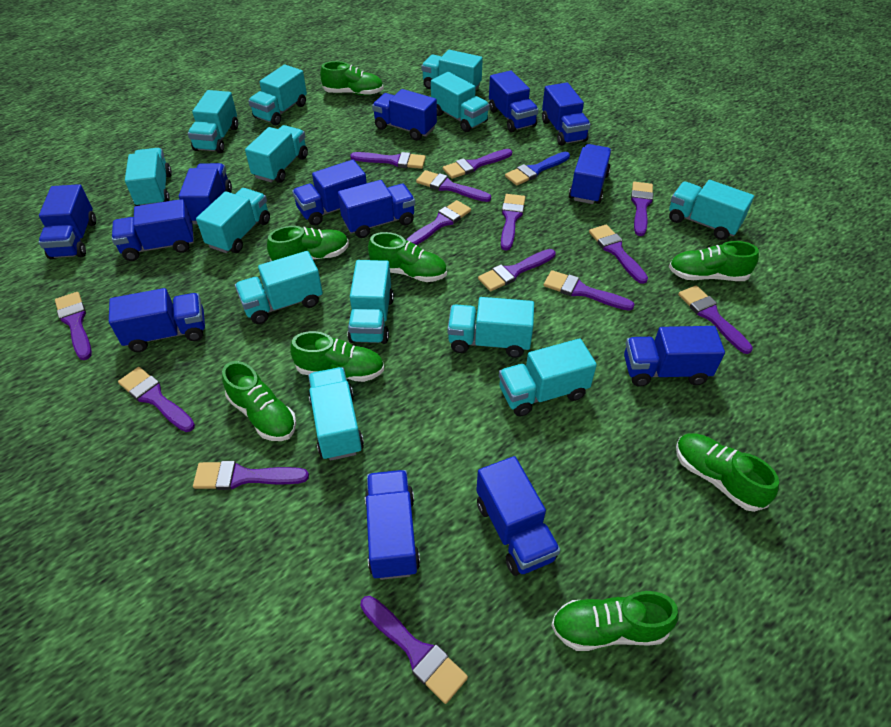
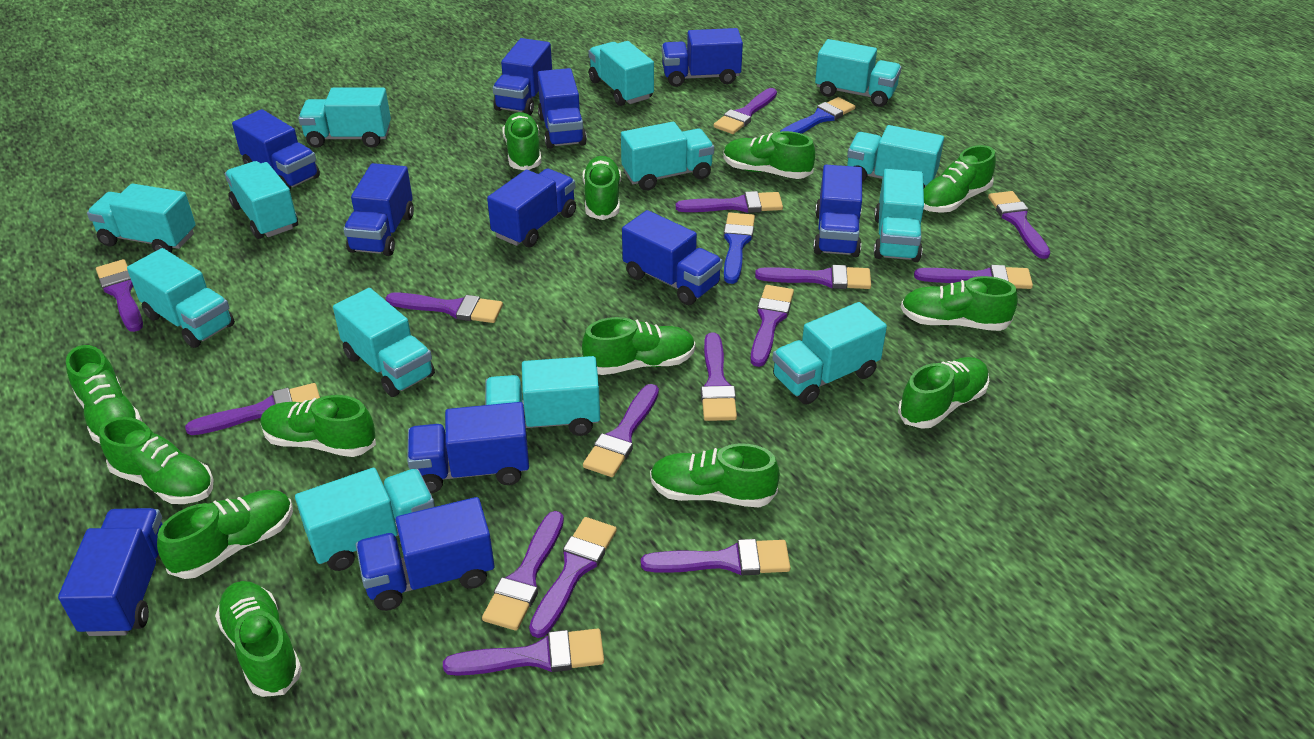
blue brush: 1 -> 2
blue truck: 13 -> 11
green shoe: 8 -> 13
purple brush: 14 -> 15

